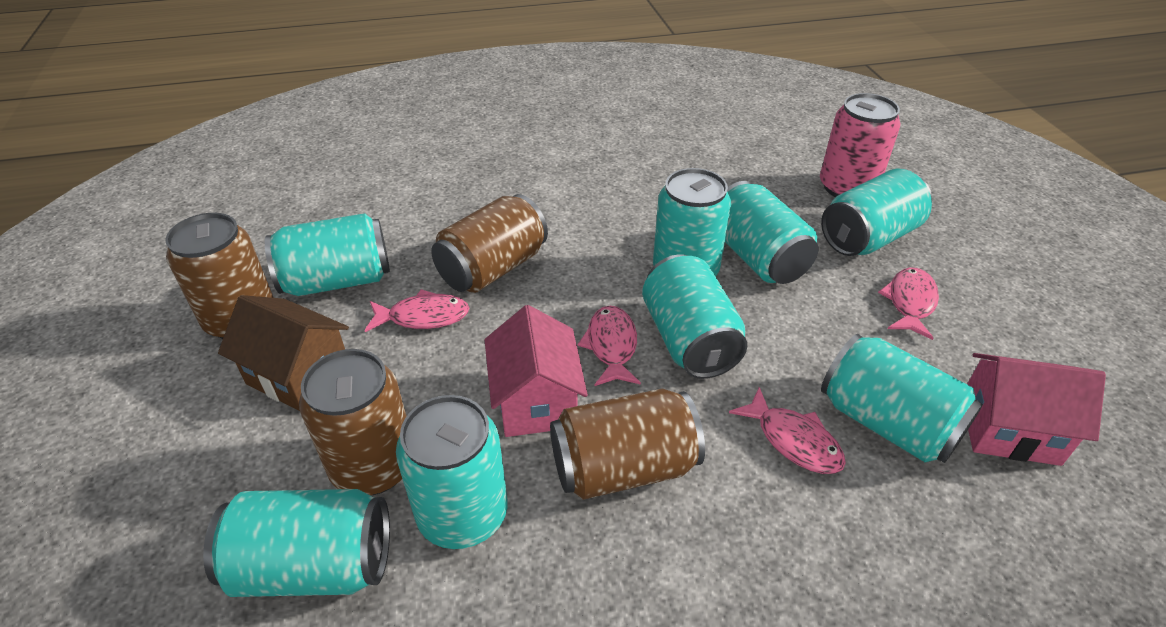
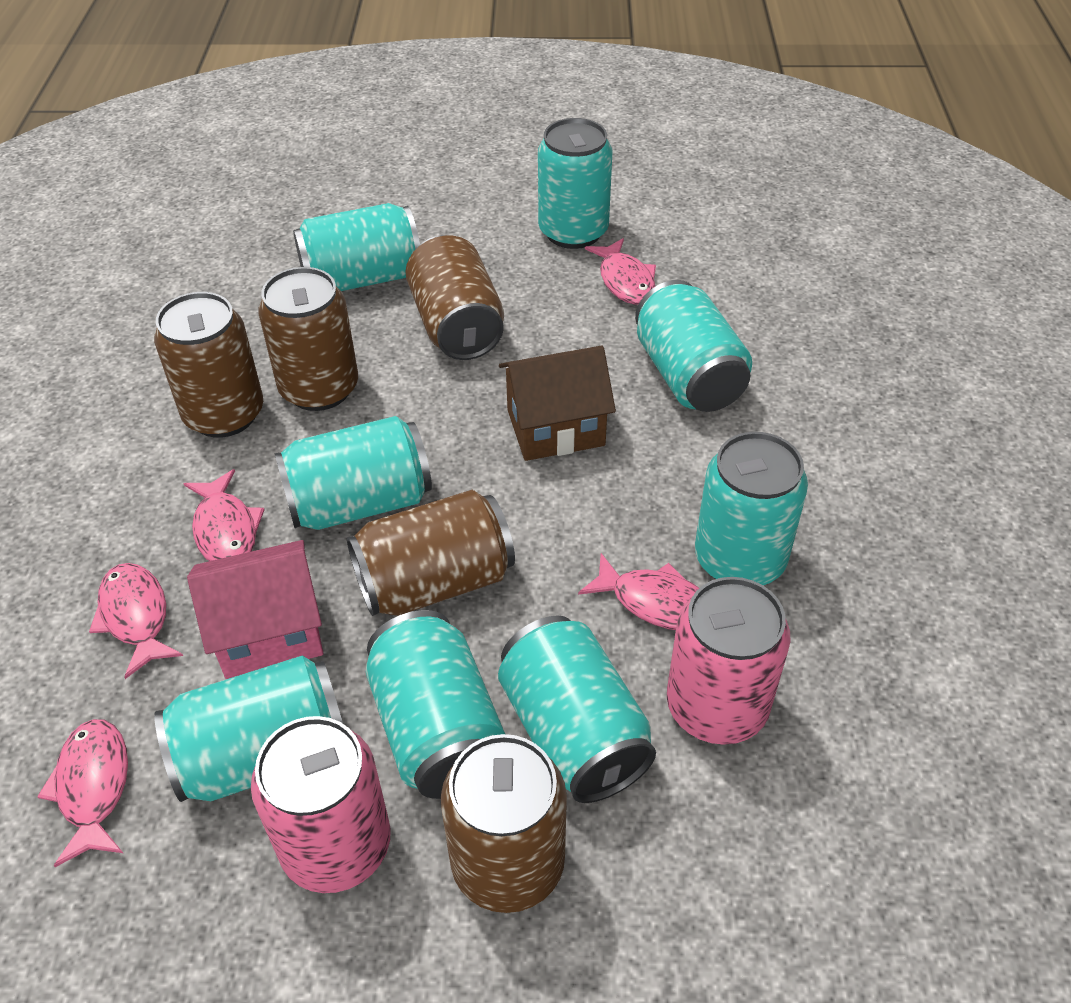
brown can: 4 -> 5
pink can: 1 -> 2
pink fish: 4 -> 5
pink house: 2 -> 1

